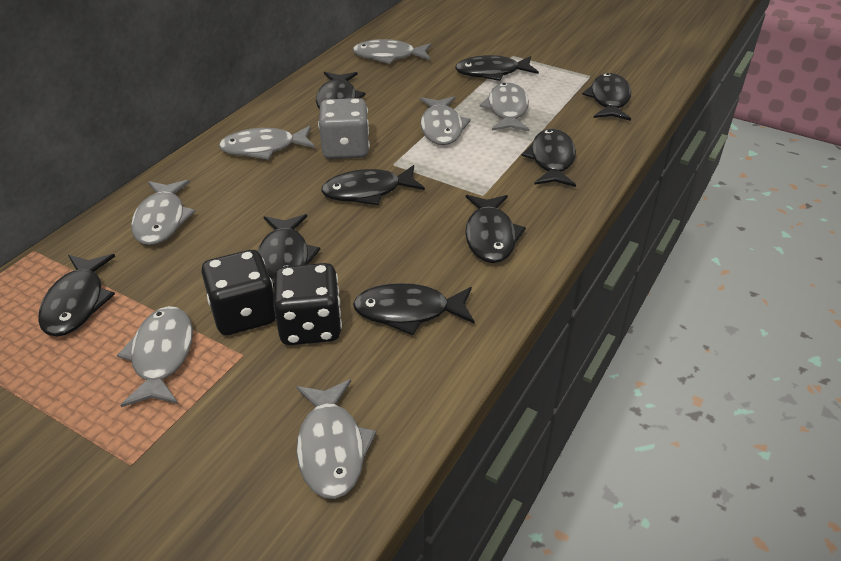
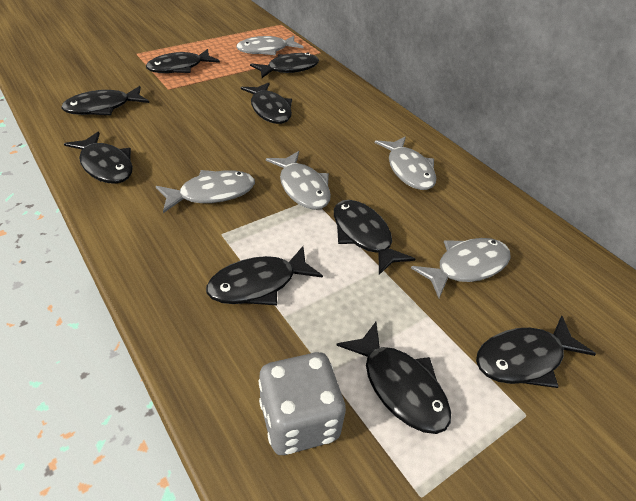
black dice: 2 -> 0
grey fish: 7 -> 5

